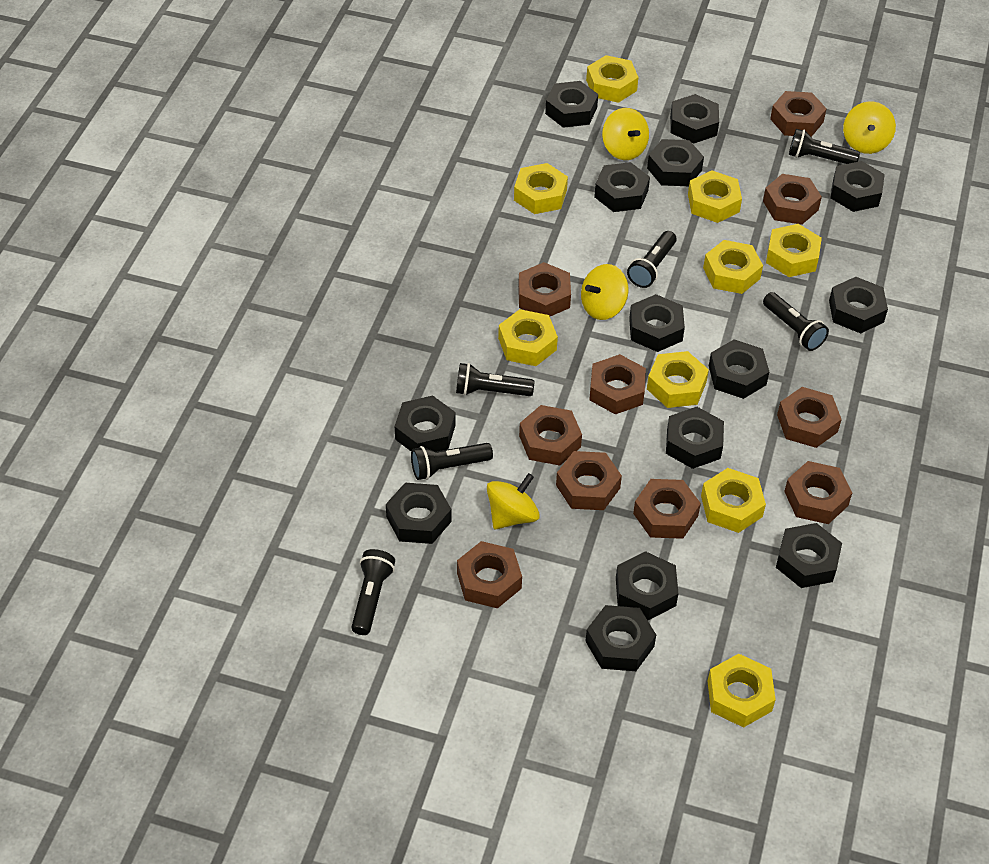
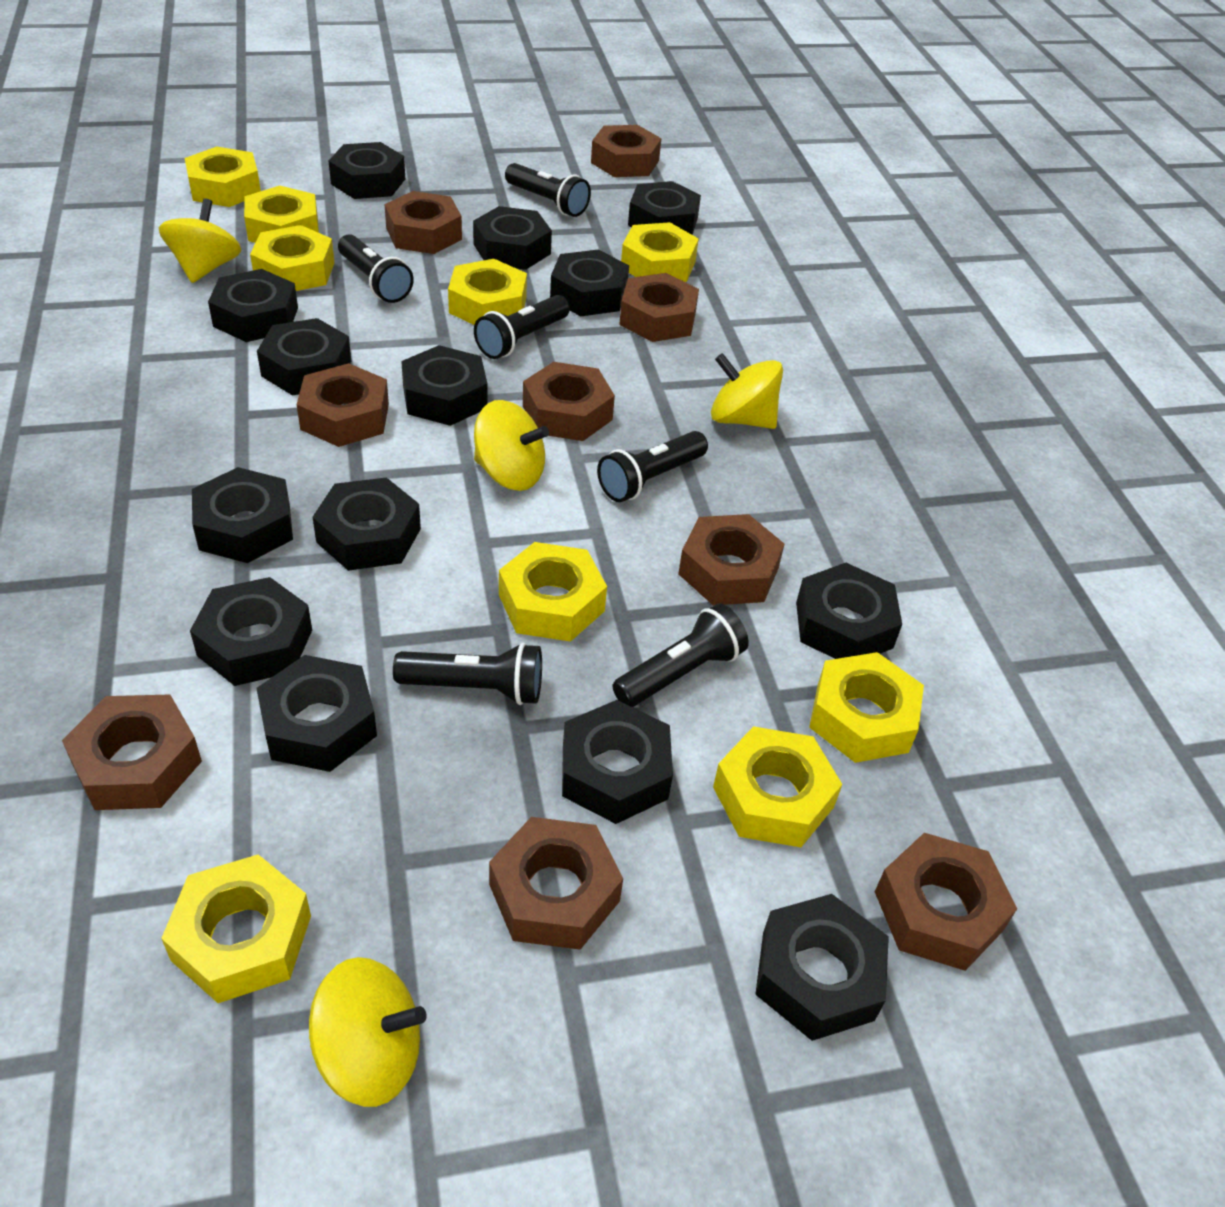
brown nut: 10 -> 9

